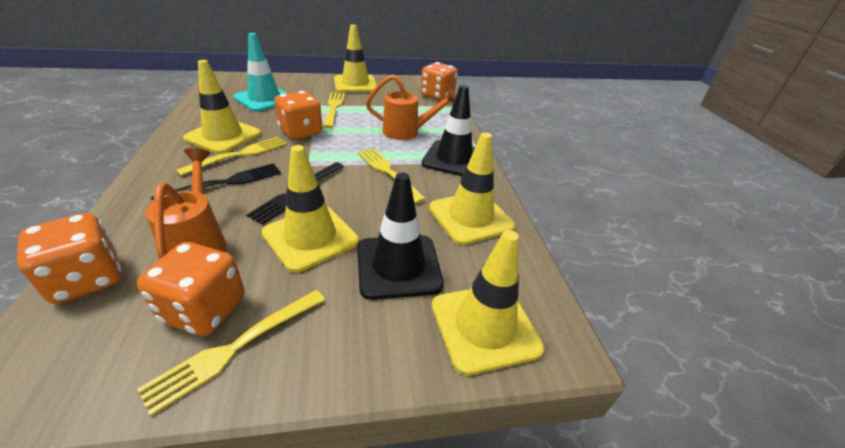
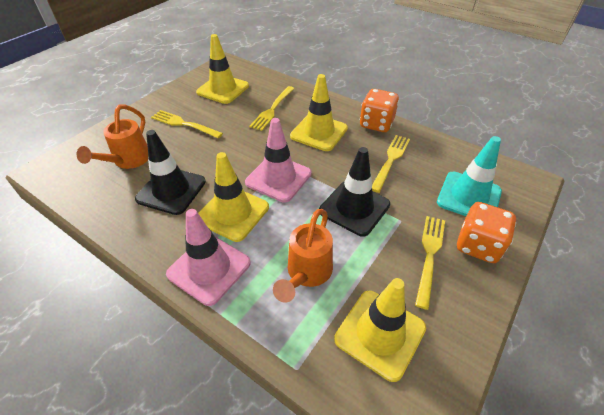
black fork: 2 -> 0
orange dice: 4 -> 2
pink traffic cone: 0 -> 2
yellow traffic cone: 5 -> 4

